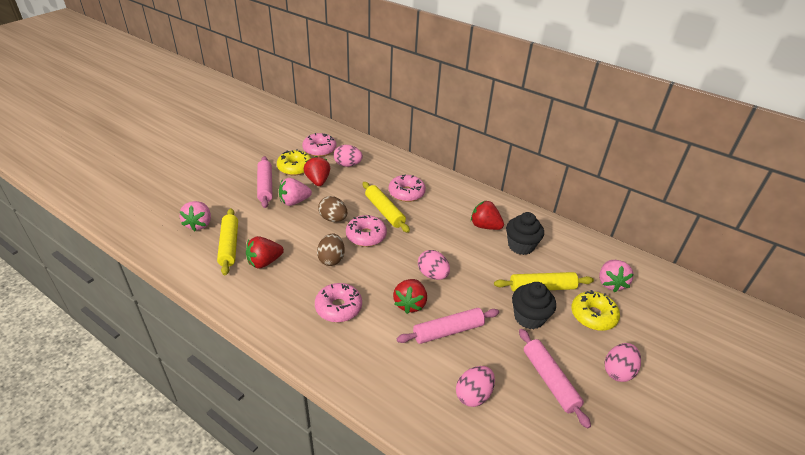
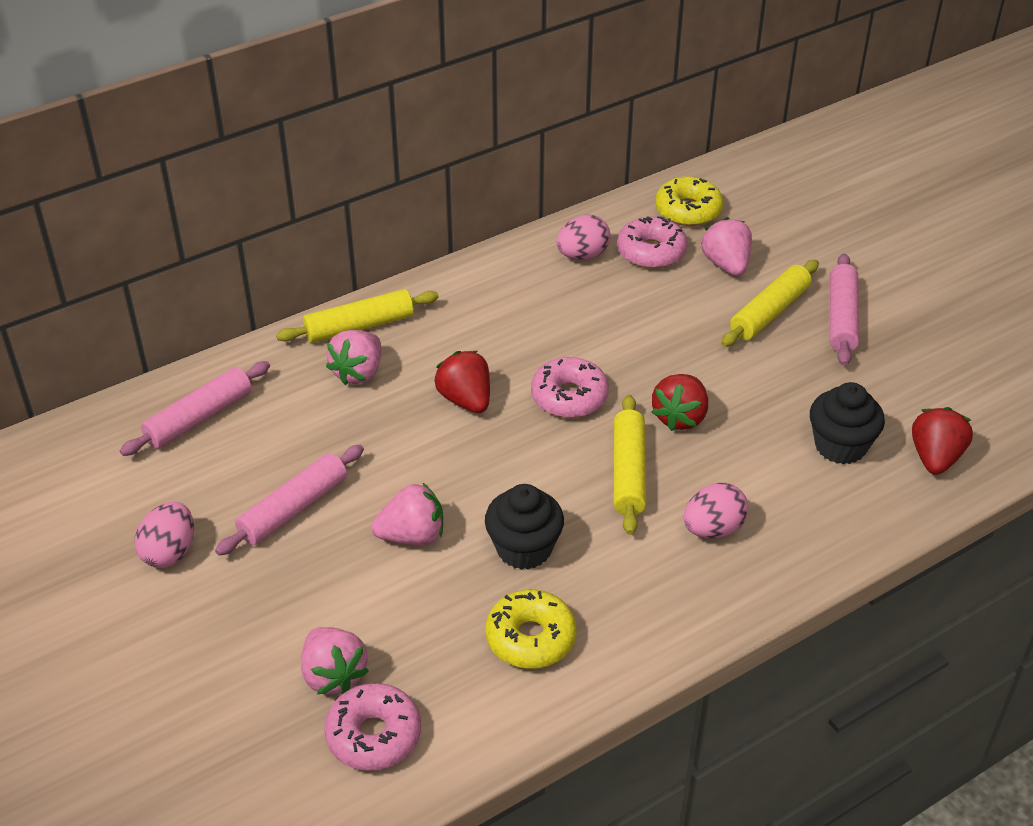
brown egg: 2 -> 0
pink donut: 4 -> 3
pink egg: 4 -> 3
pink strawberry: 3 -> 4
red strawberry: 4 -> 3

